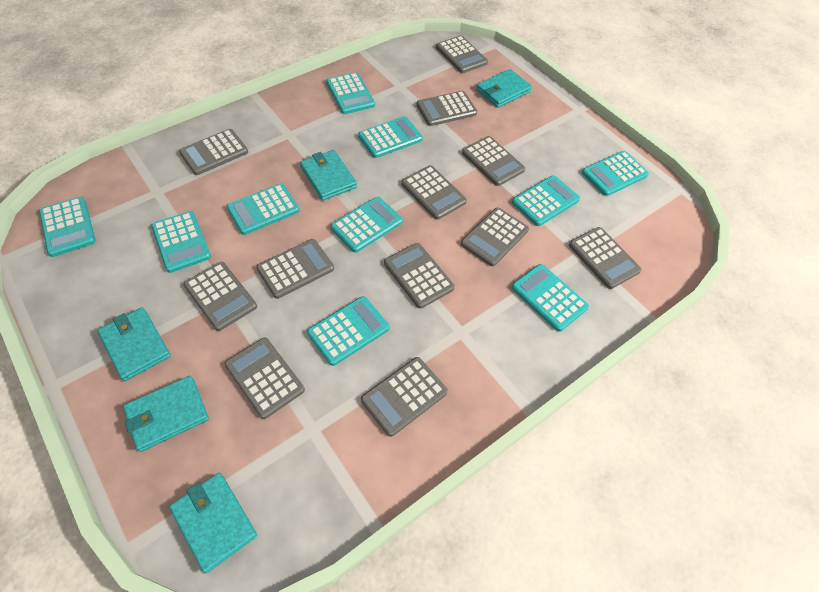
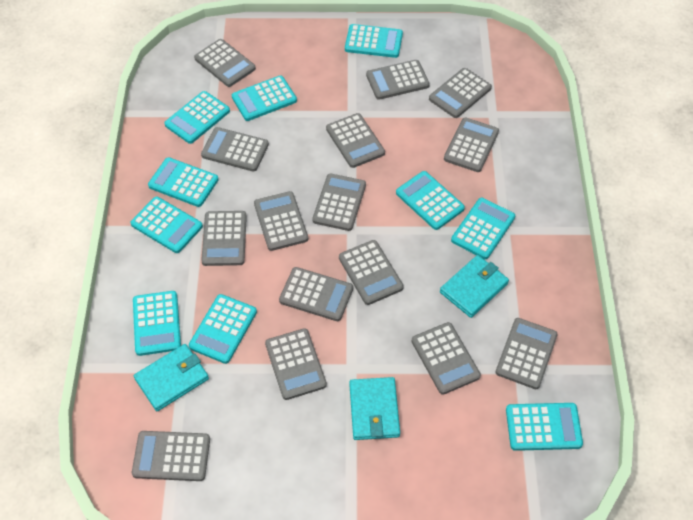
grey calculator: 12 -> 15
turquoise wallet: 5 -> 3

